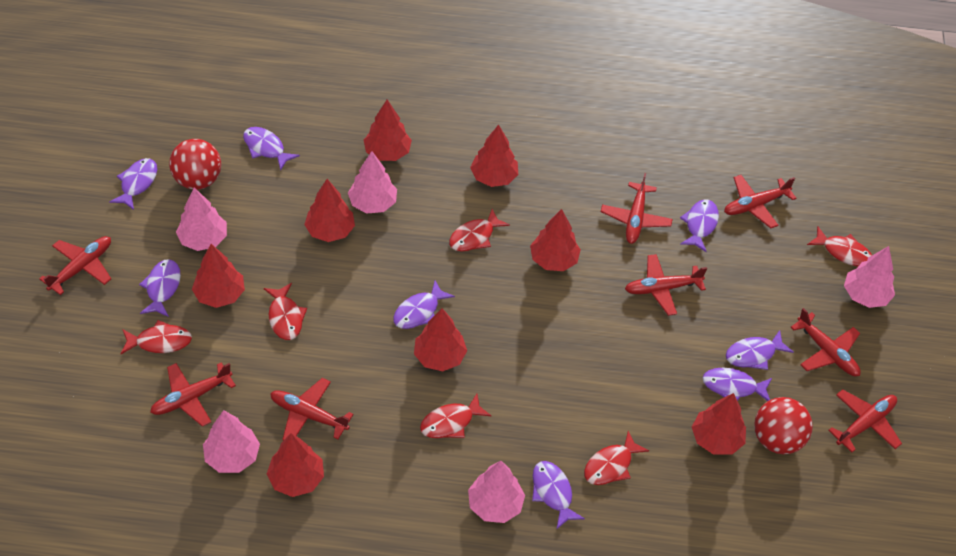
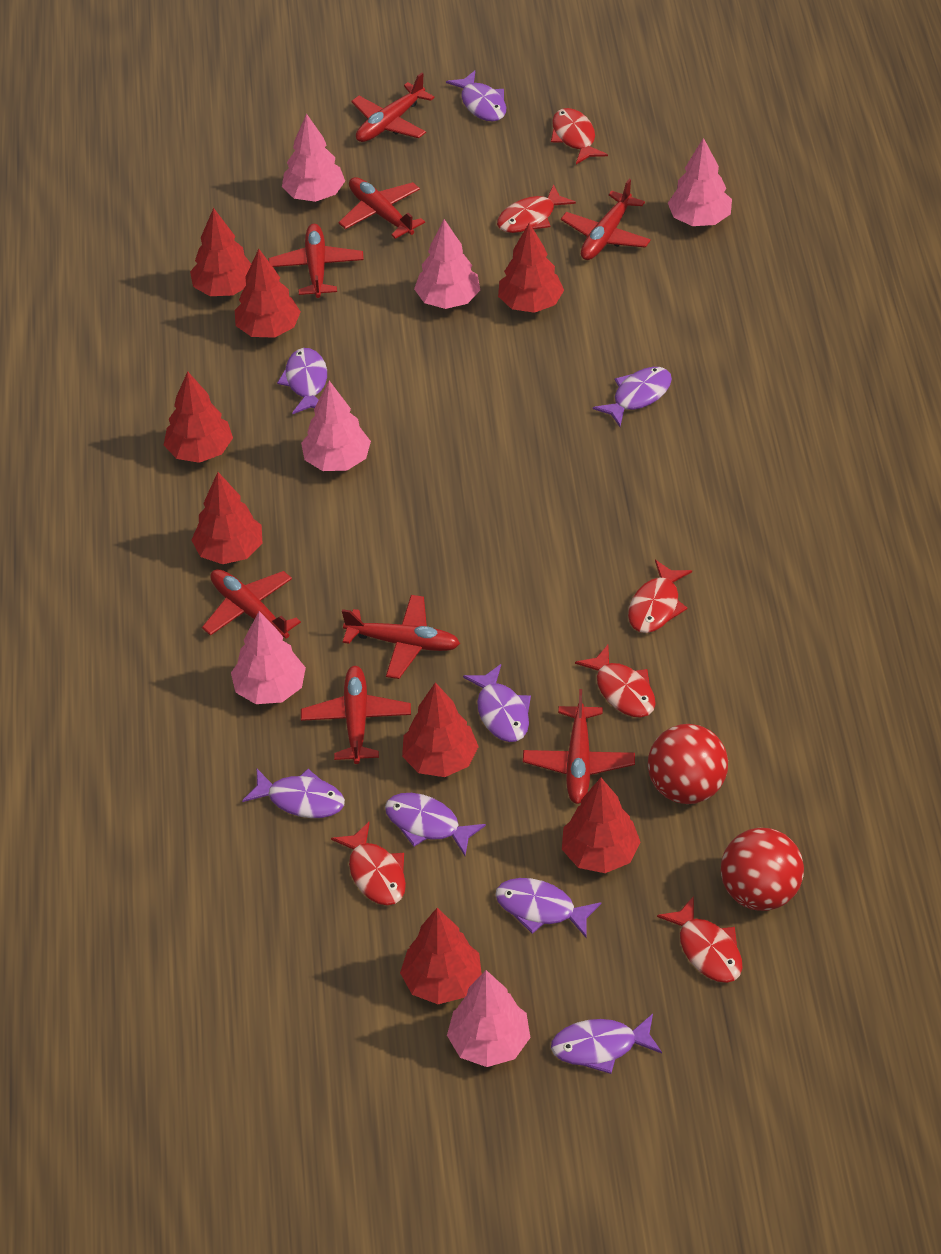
pink tree: 5 -> 6

